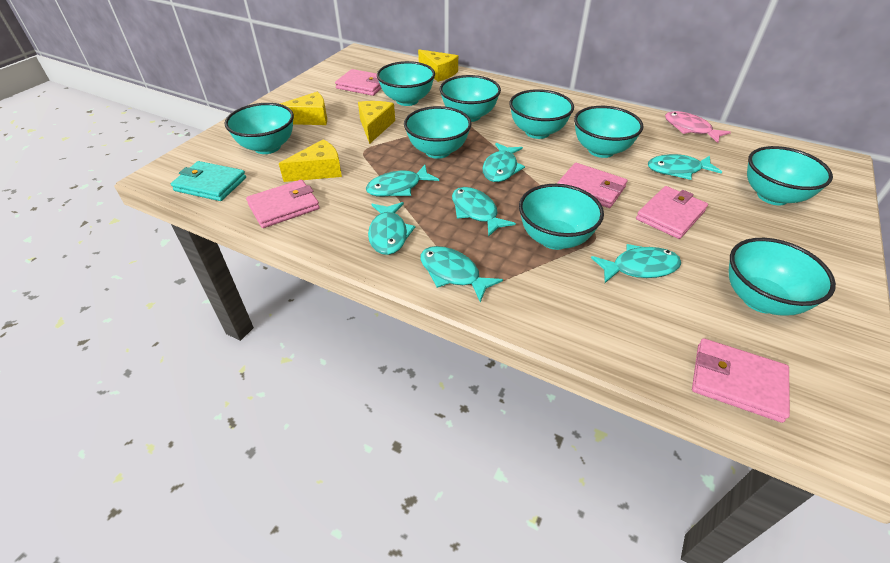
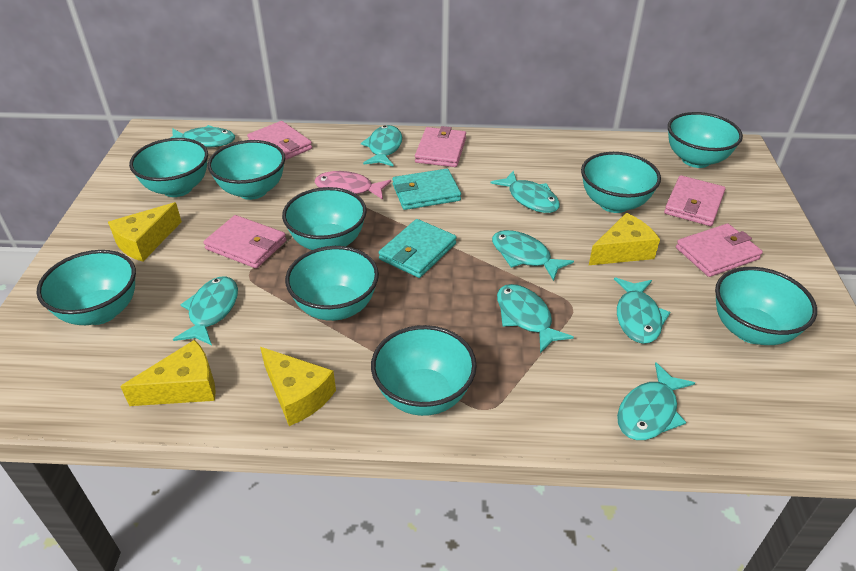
turquoise fish: 7 -> 8
turquoise wallet: 1 -> 2

